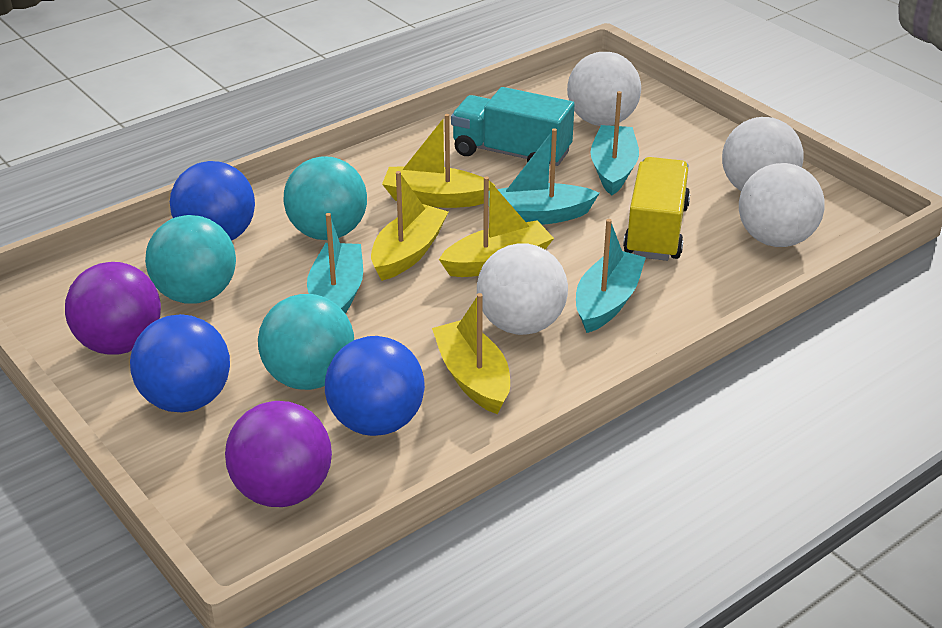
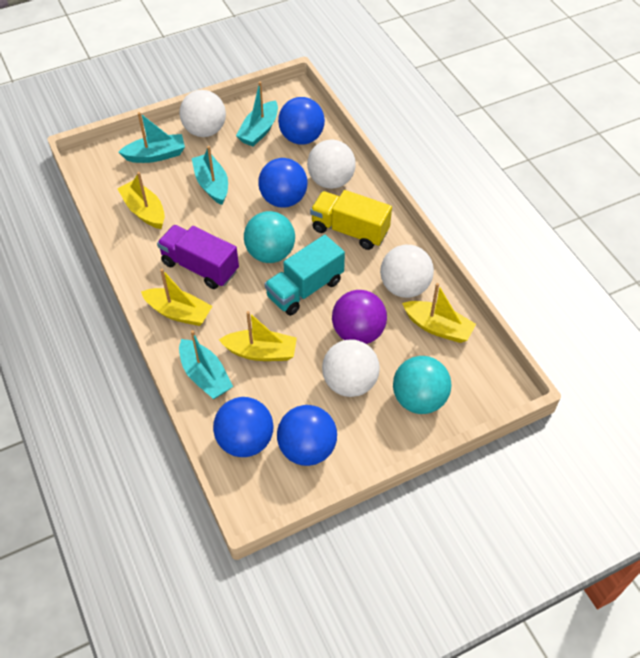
blue ball: 3 -> 4
purple ball: 2 -> 1
purple truck: 0 -> 1
turquoise ball: 3 -> 2

